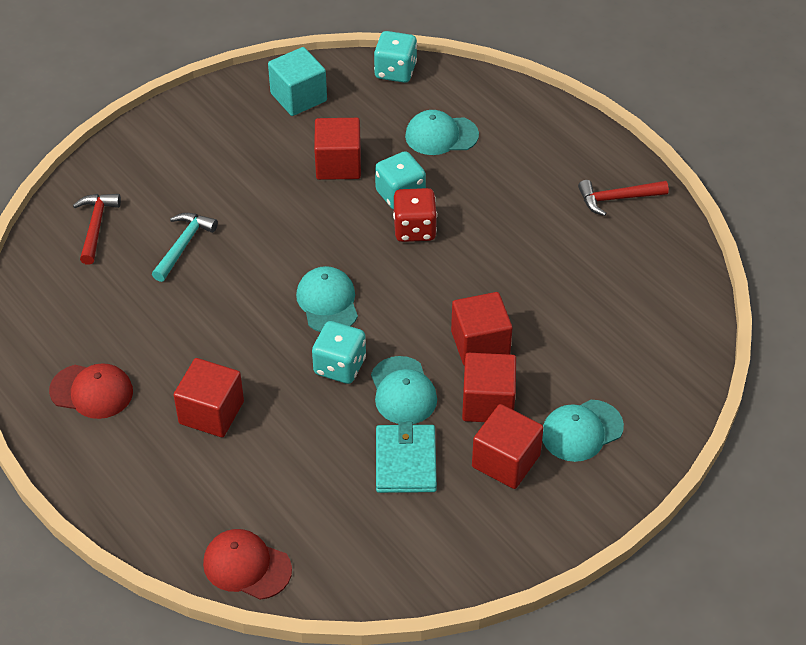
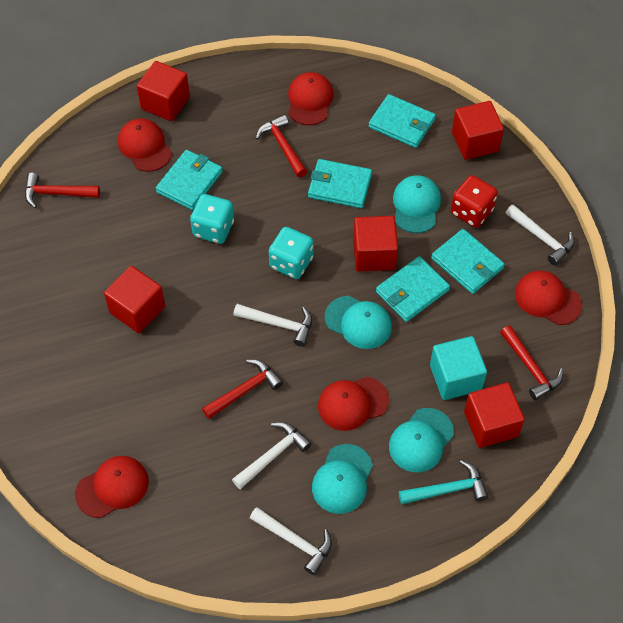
red cap: 2 -> 5
red hammer: 2 -> 4
turquoise dice: 3 -> 2
turquoise wallet: 1 -> 5
white hammer: 0 -> 4

